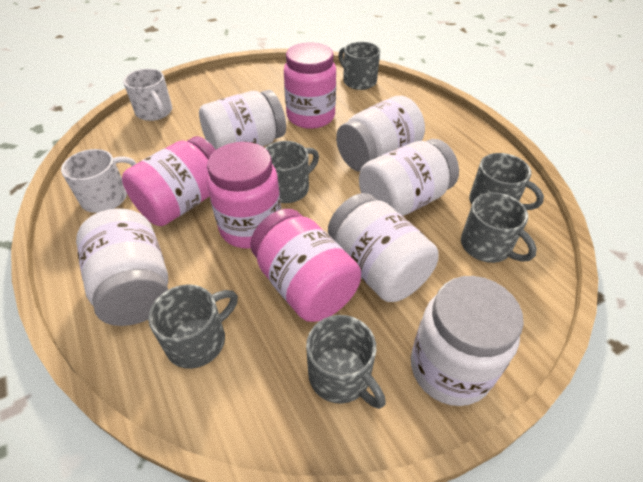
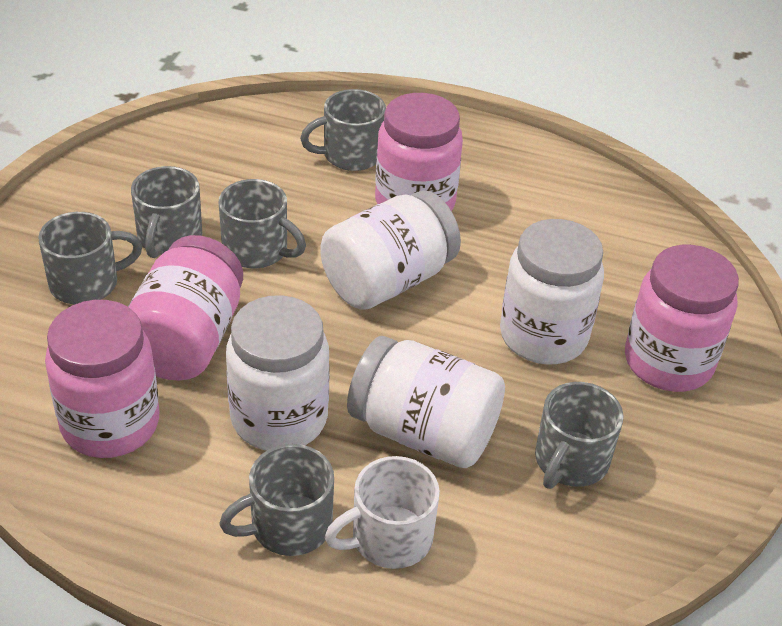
white jar: 6 -> 4
white mug: 2 -> 1

